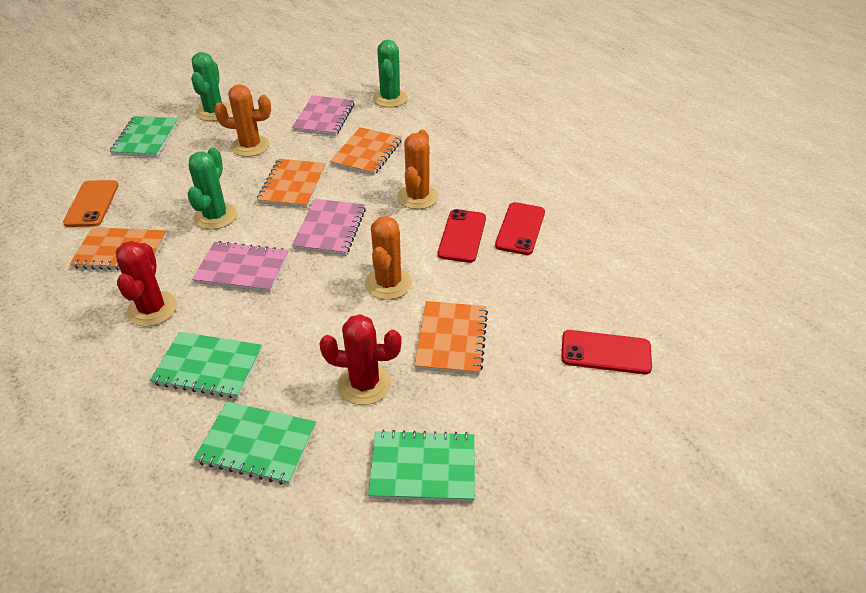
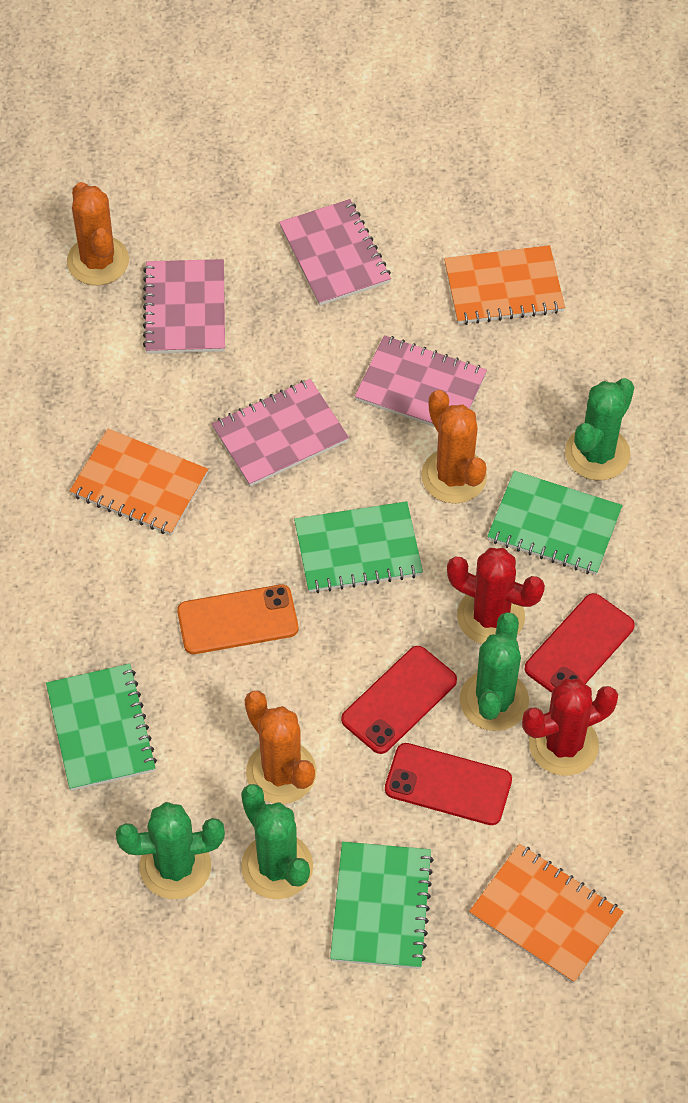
green cactus: 3 -> 4
orange notebook: 4 -> 3
pink notebook: 3 -> 4

